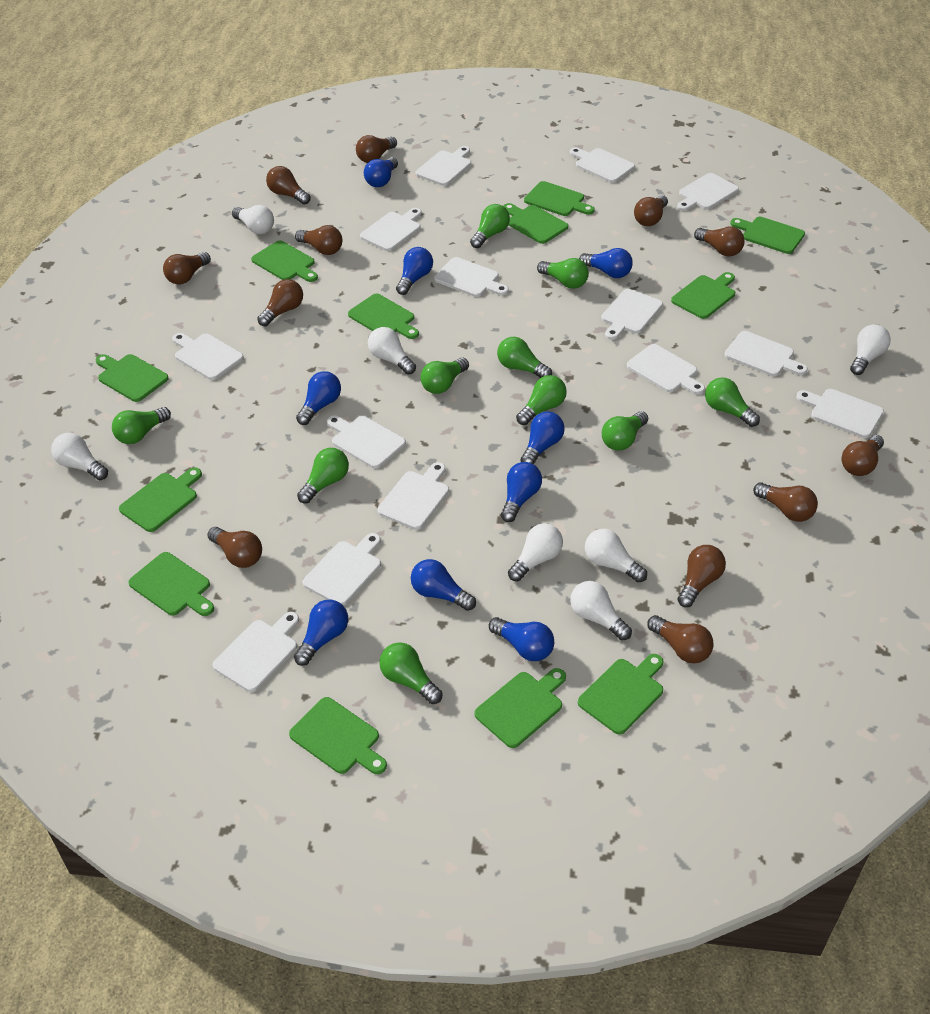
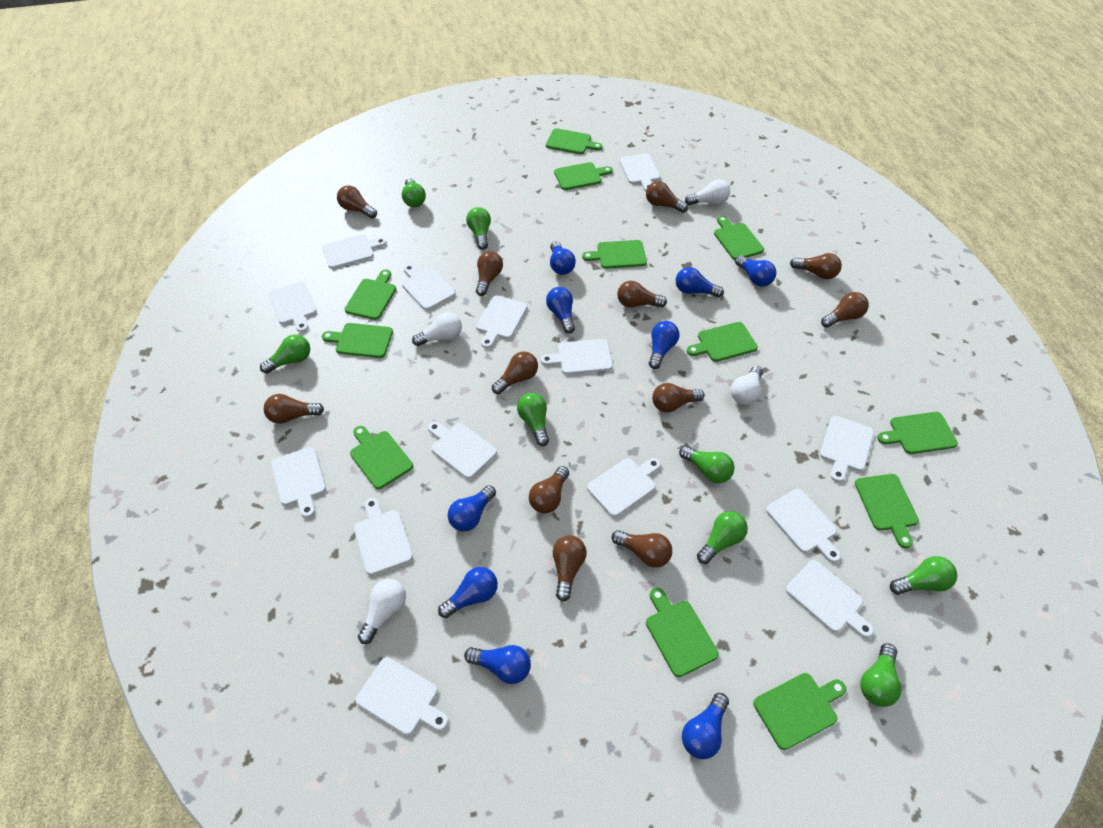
green light bulb: 10 -> 8
white light bulb: 7 -> 4

